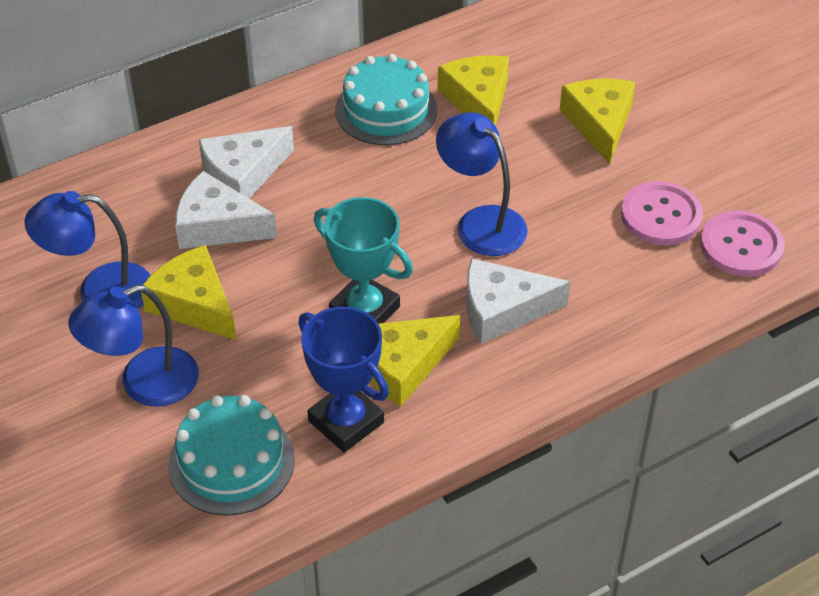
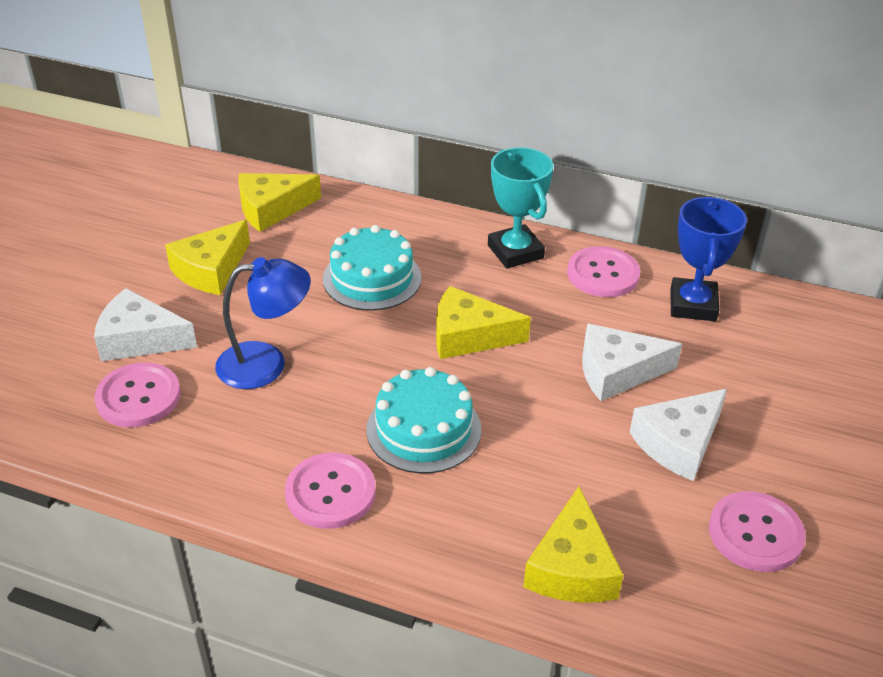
blue lamp: 3 -> 1
pink button: 2 -> 4

